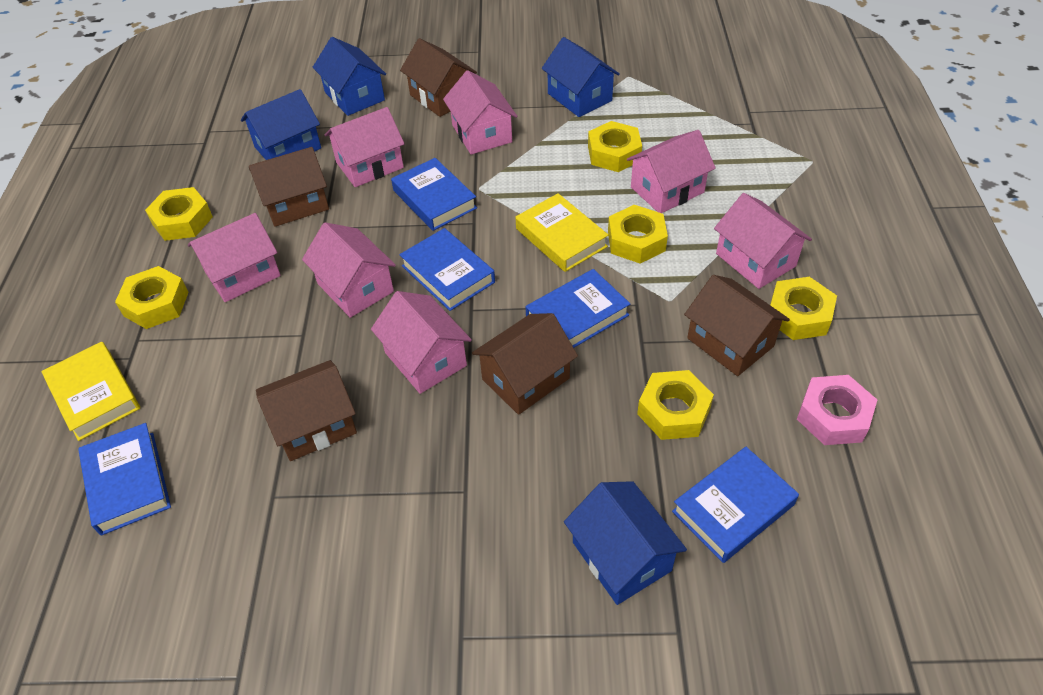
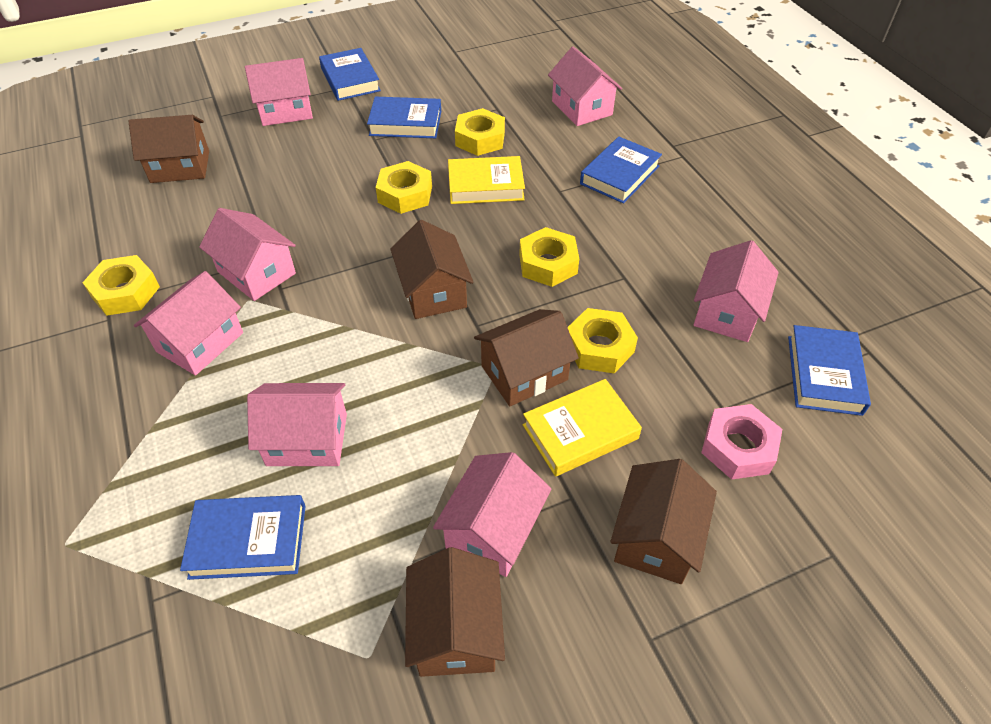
blue house: 4 -> 0
yellow nut: 6 -> 5

